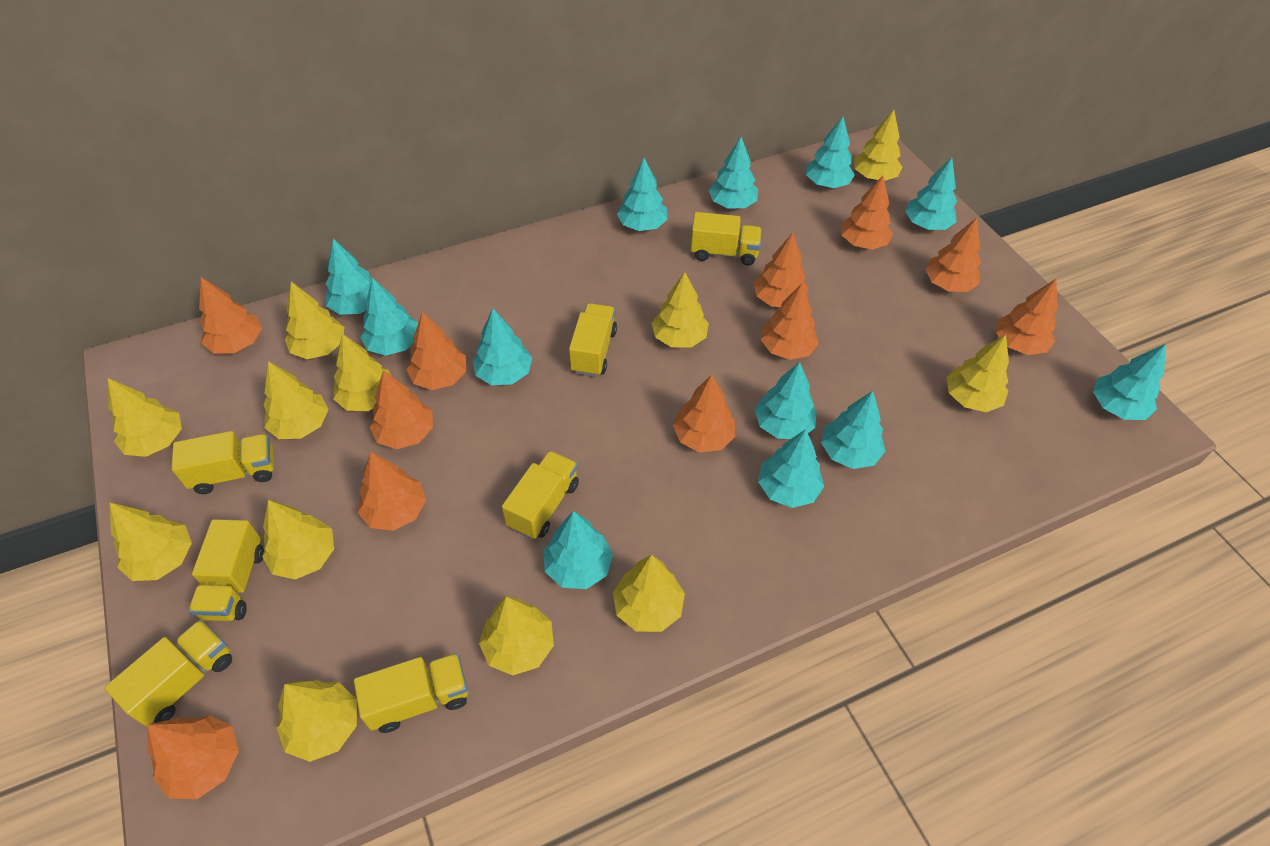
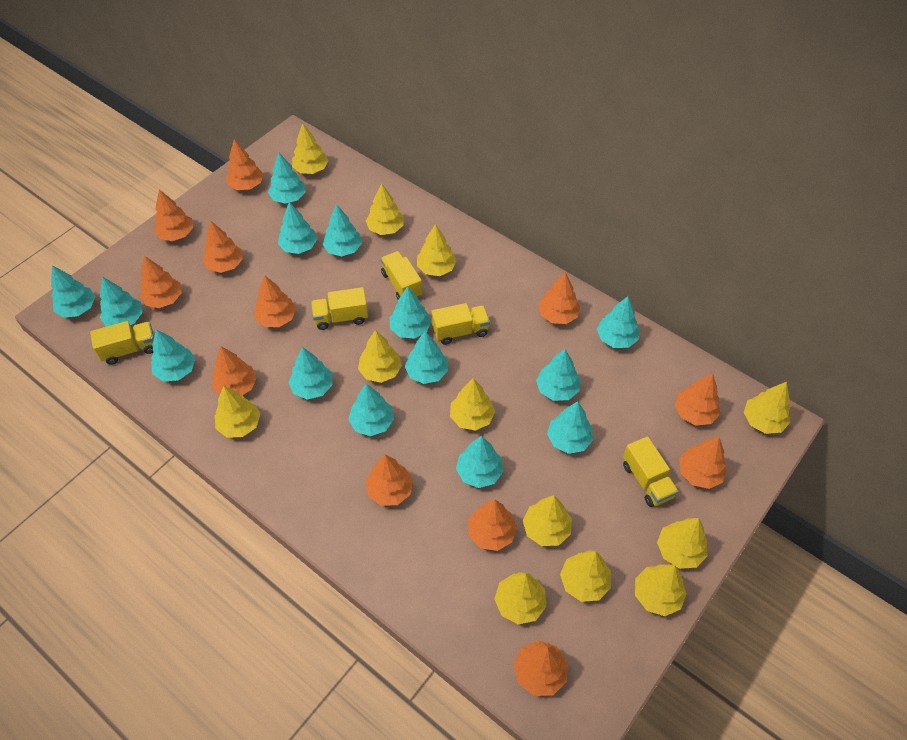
orange tree: 11 -> 12
turquoise tree: 12 -> 14
yellow truck: 7 -> 5

